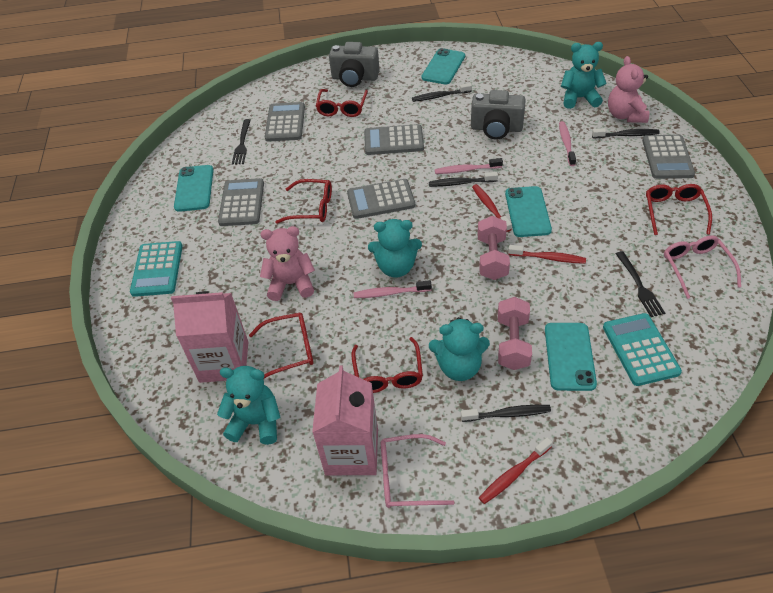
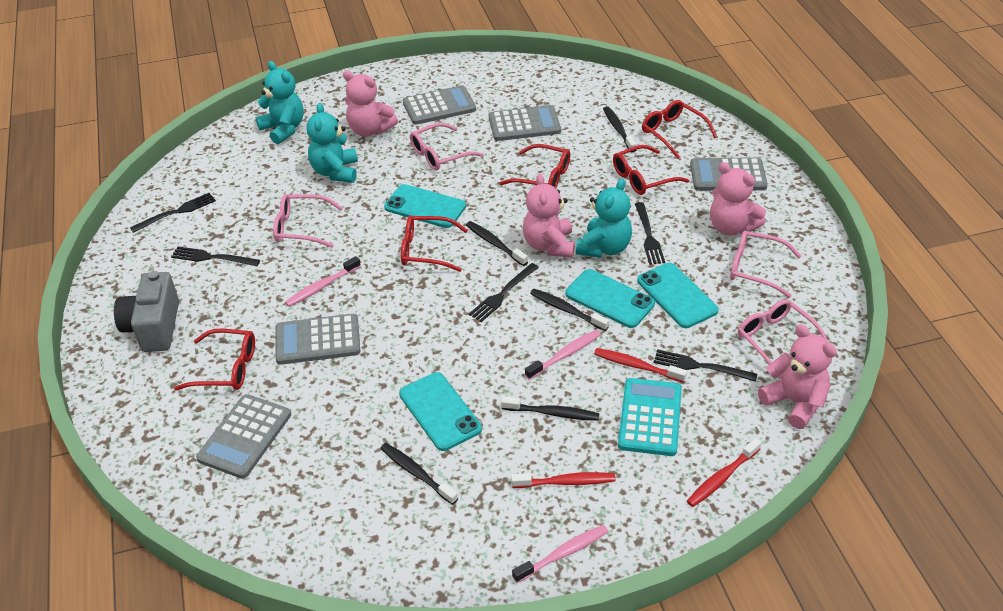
black fork: 2 -> 5
black toothbrush: 4 -> 5
grey camera: 2 -> 1
pink carton: 2 -> 0
pink dumbbell: 2 -> 0
pink glasses: 2 -> 4
pink teddy bear: 2 -> 4
turquoise calculator: 2 -> 1
turquoise teddy bear: 4 -> 3

